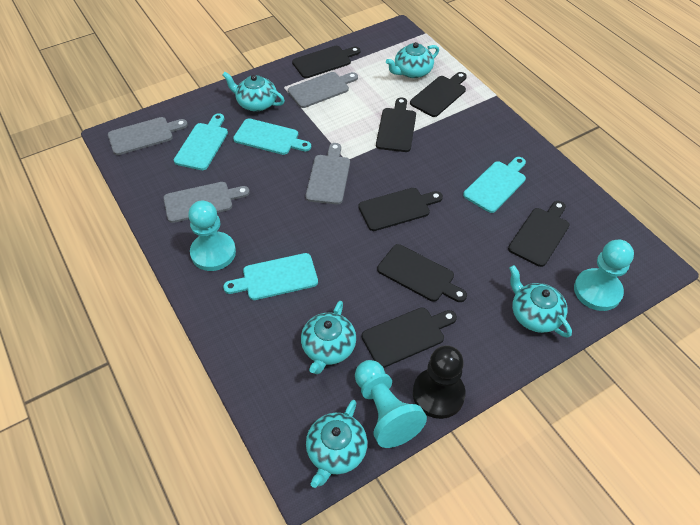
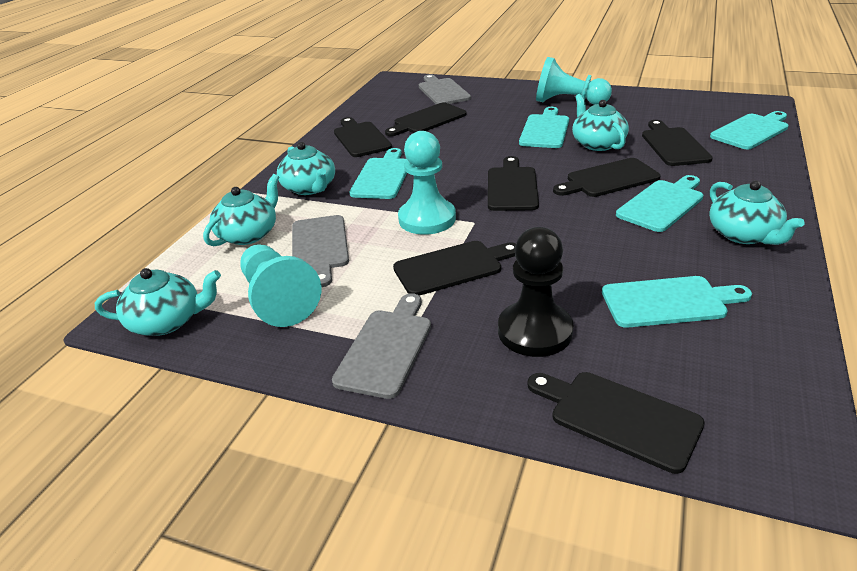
grey cutting board: 4 -> 3
turquoise cutting board: 4 -> 5

